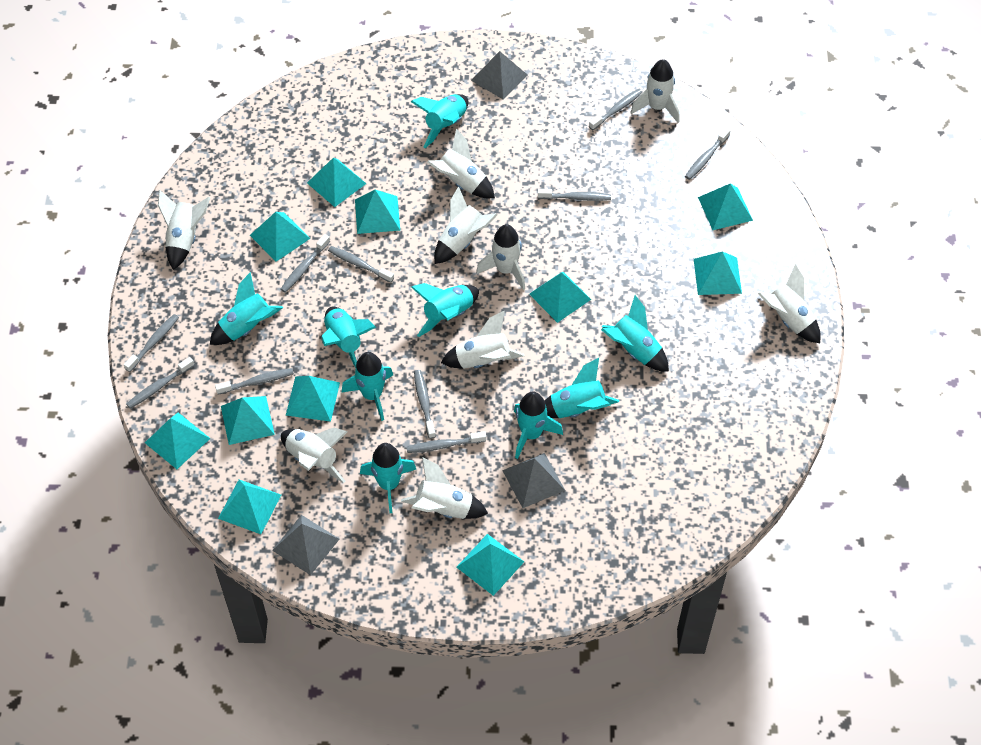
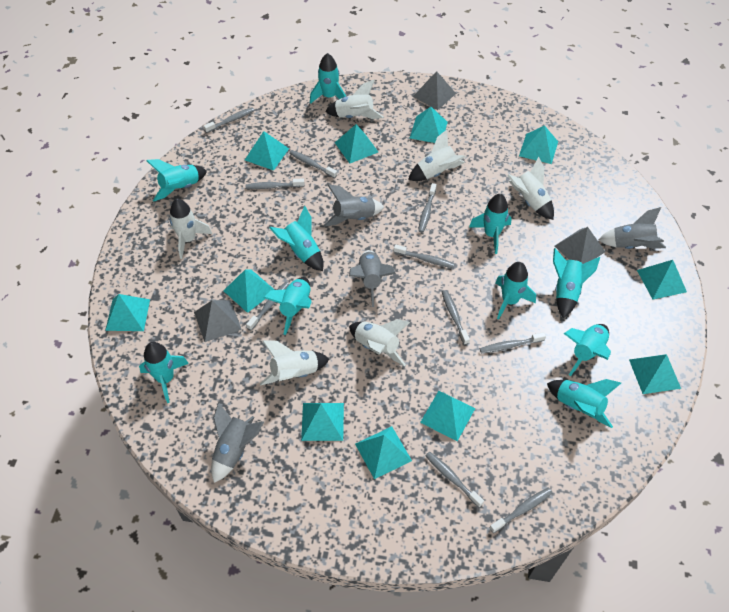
grey rocket: 0 -> 4
turquoise rocket: 9 -> 10
white rocket: 9 -> 6

